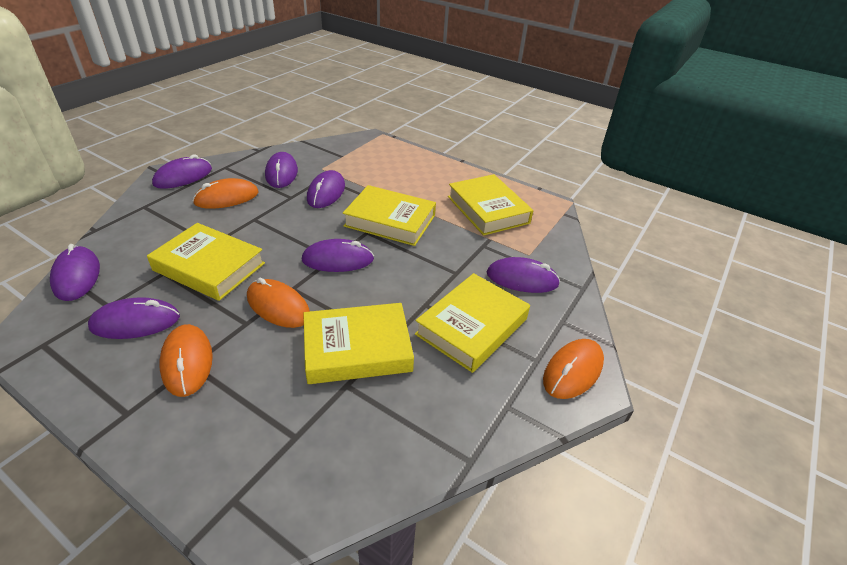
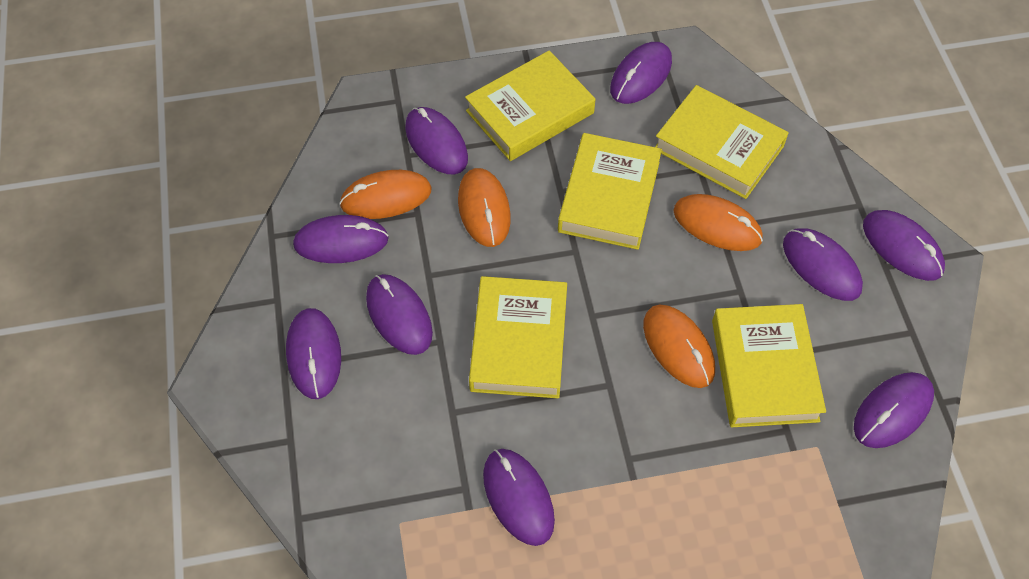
purple mouse: 7 -> 9

